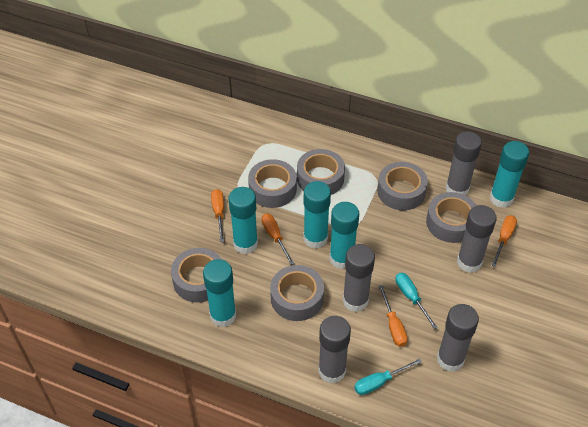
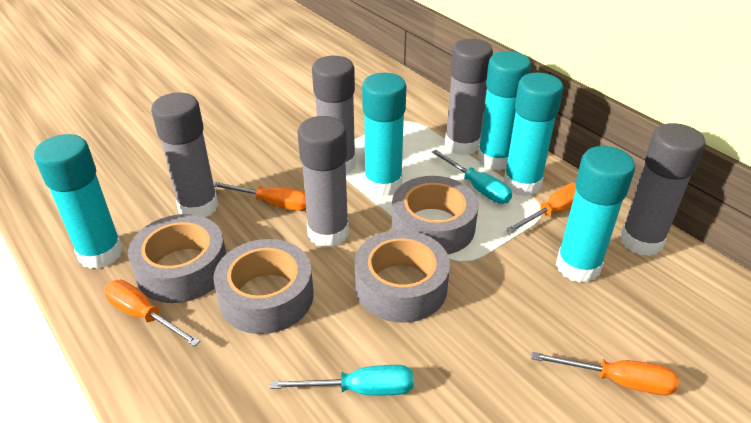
grey tape: 6 -> 4

